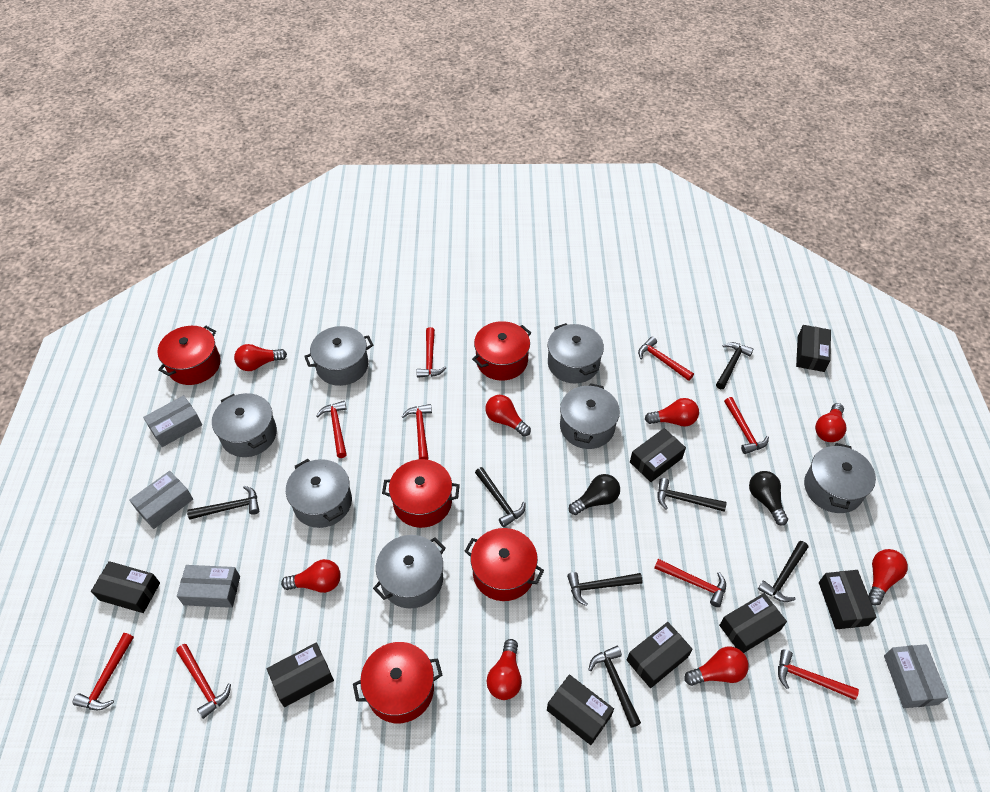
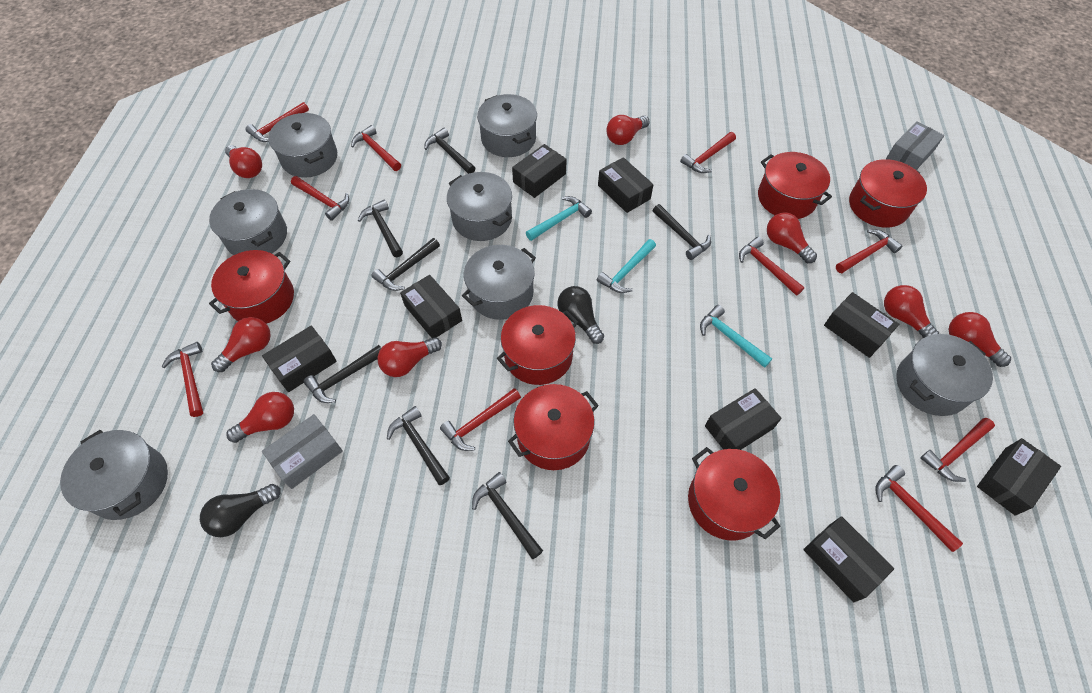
grey box: 4 -> 2
red hammer: 9 -> 10
red pot: 5 -> 6
turquoise hammer: 0 -> 3

